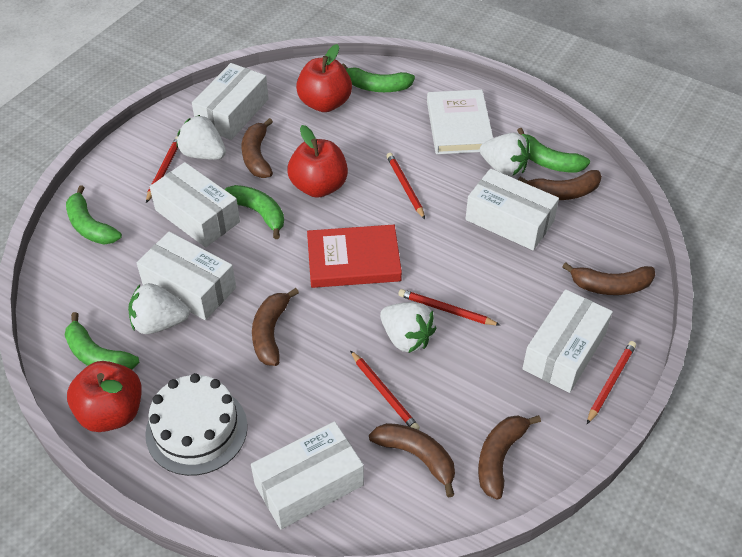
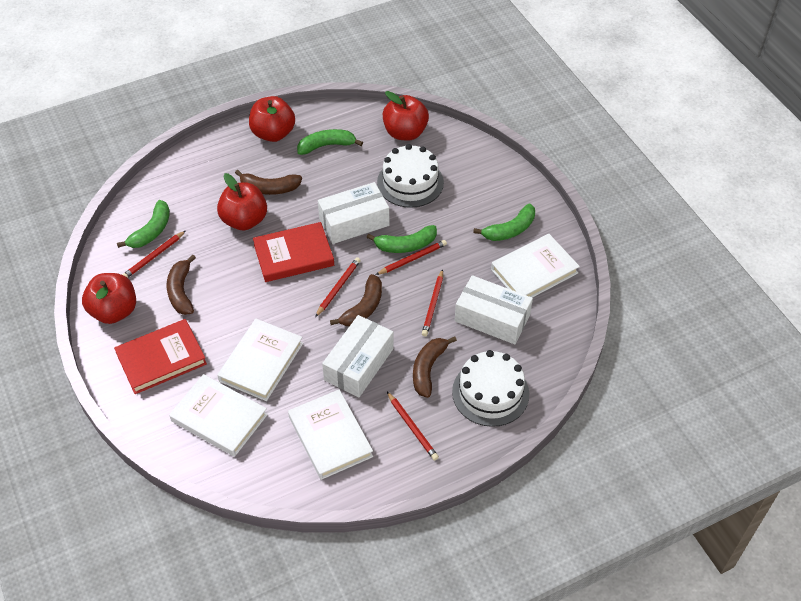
brown banana: 6 -> 4
green banana: 5 -> 4
red apple: 3 -> 4
red book: 1 -> 2
white book: 1 -> 4
white box: 6 -> 3
white cake: 1 -> 2
white strawberry: 4 -> 0

